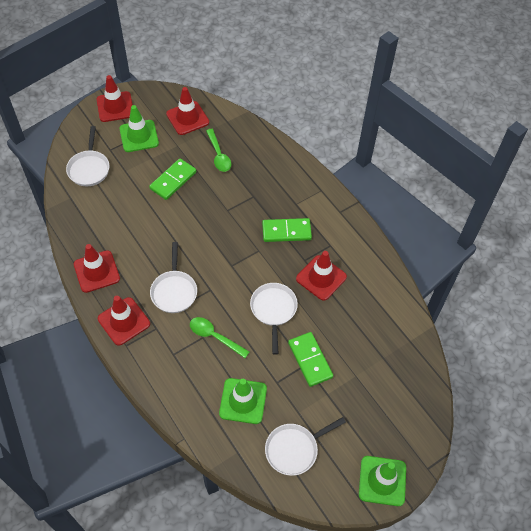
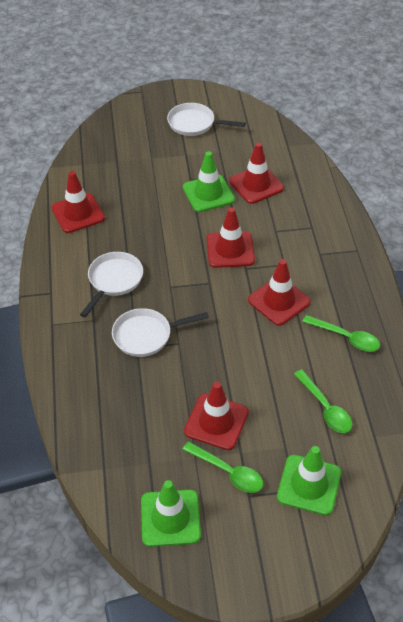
green domino: 3 -> 0
green spoon: 2 -> 3
white pan: 4 -> 3

